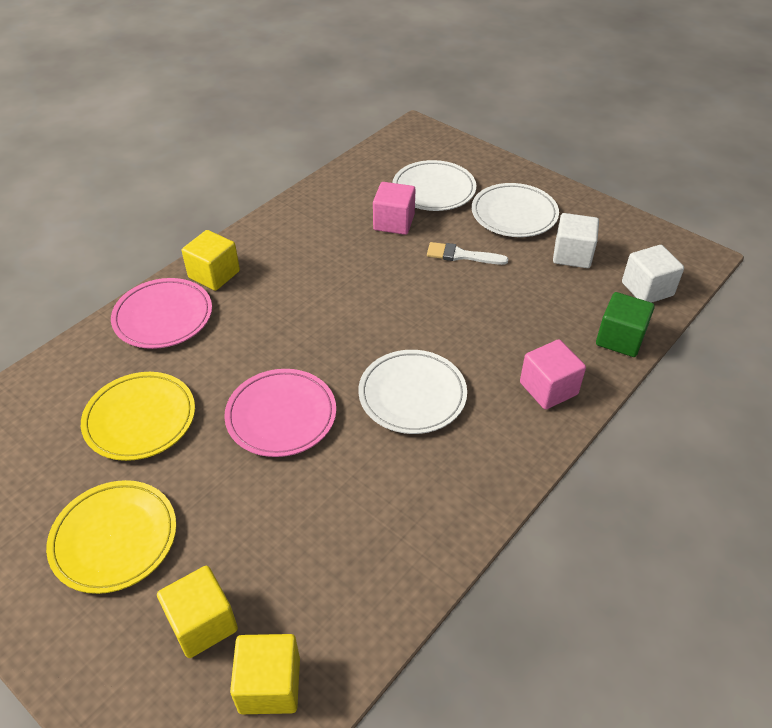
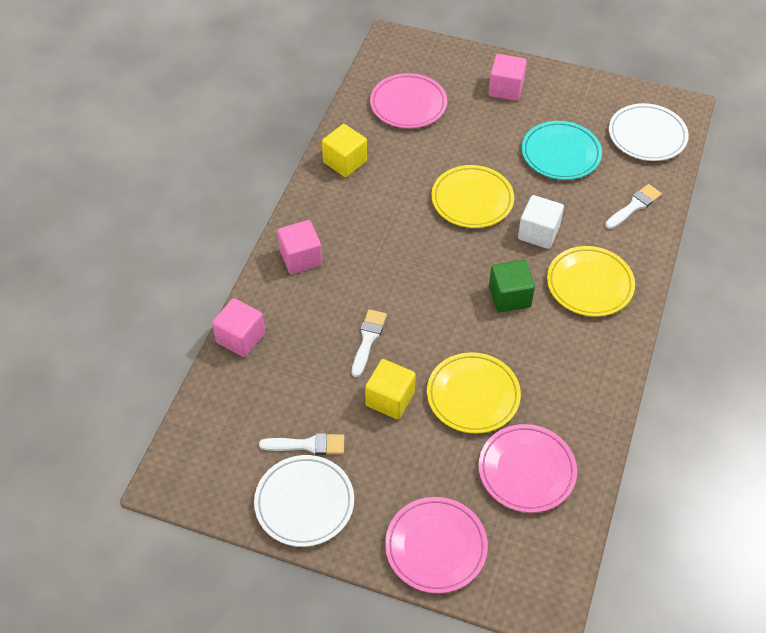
pink cube: 2 -> 3
pink plate: 2 -> 3
turquoise plate: 0 -> 1
white brush: 1 -> 3
white cube: 2 -> 1
white plate: 3 -> 2
yellow cube: 3 -> 2
yellow plate: 2 -> 3

